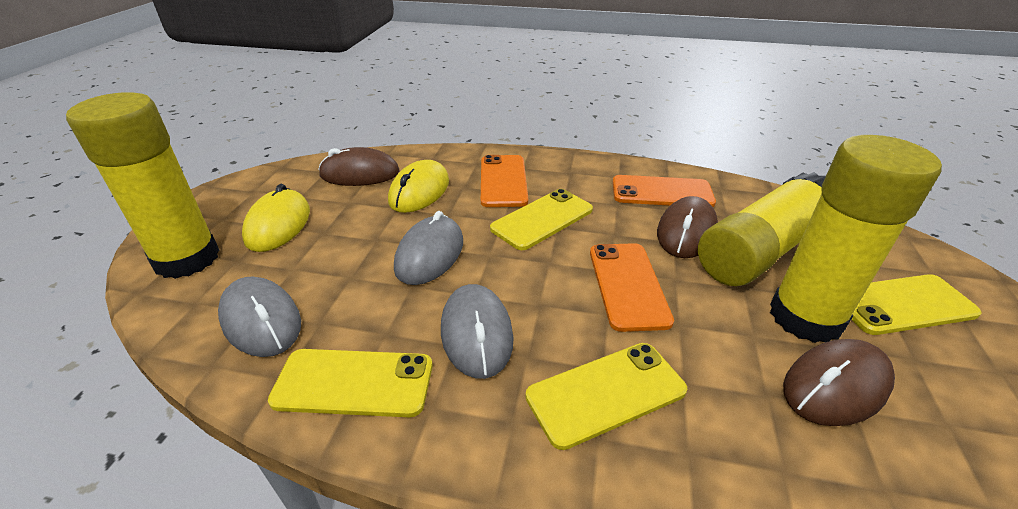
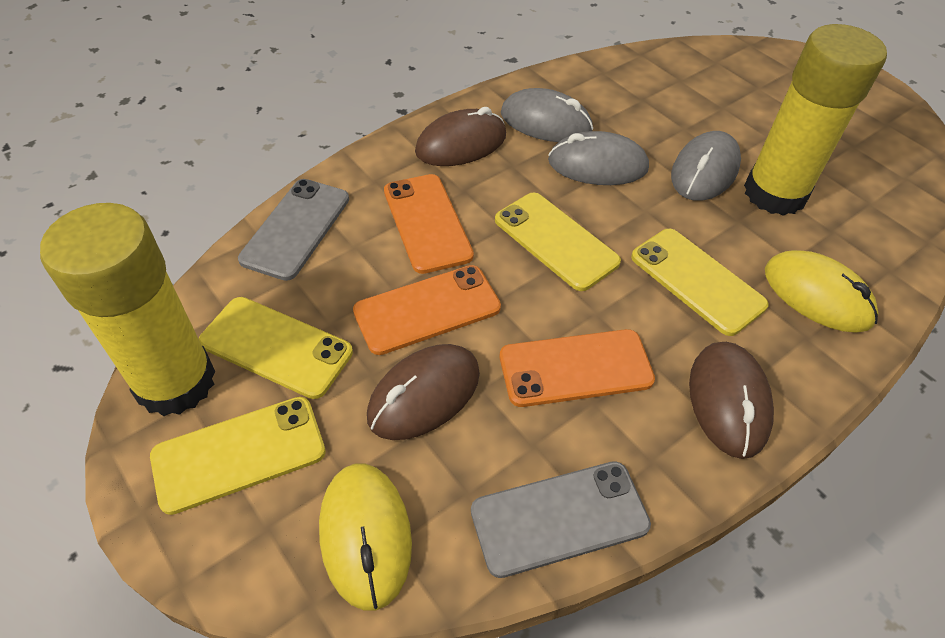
grey phone: 0 -> 2
yellow glue stick: 3 -> 2

